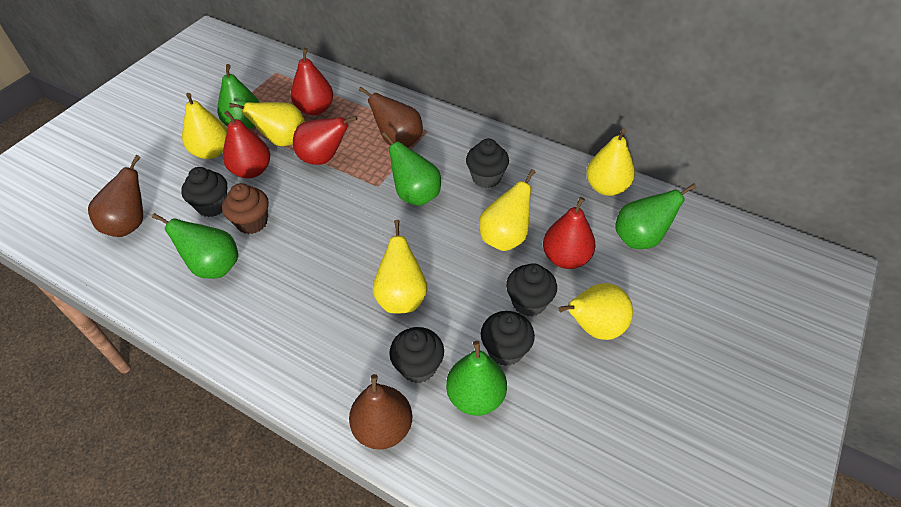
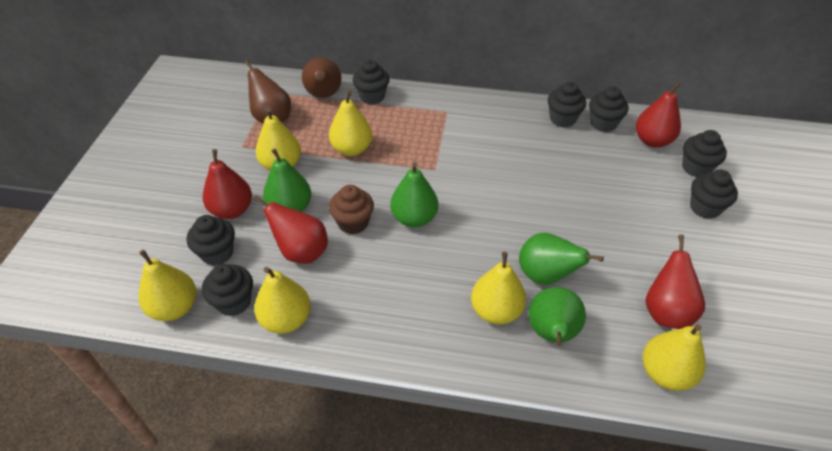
black cupcake: 5 -> 7
brown pear: 3 -> 2
green pear: 5 -> 4

